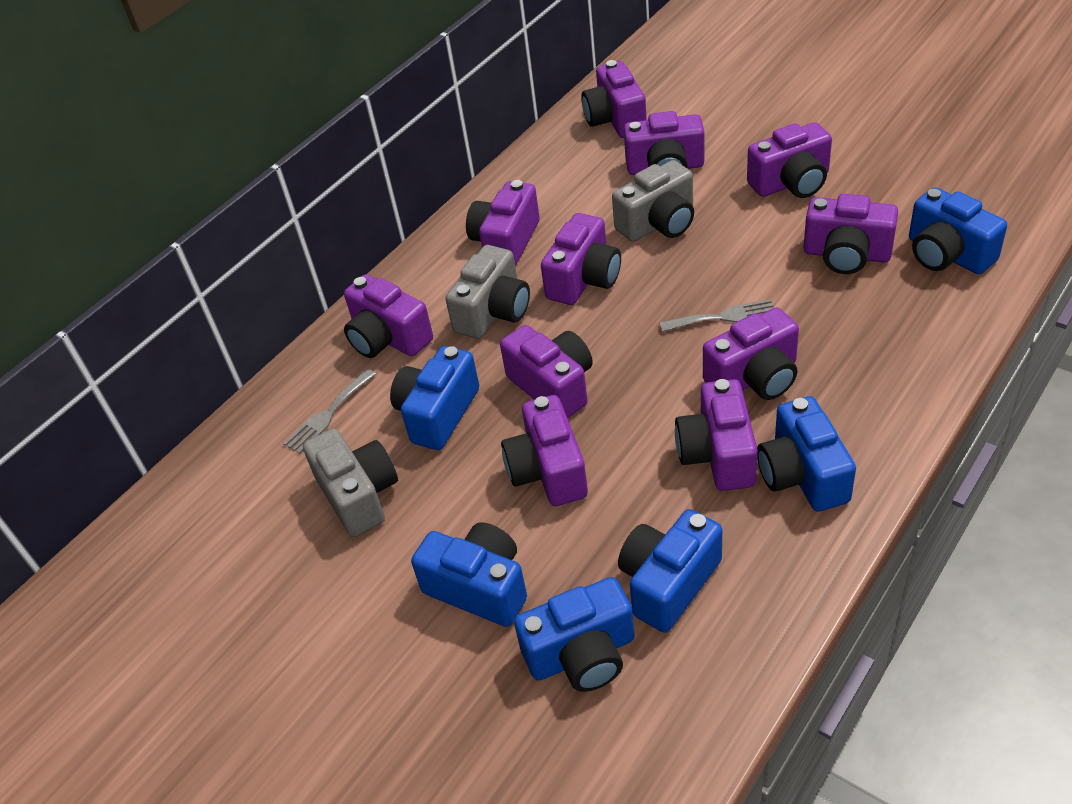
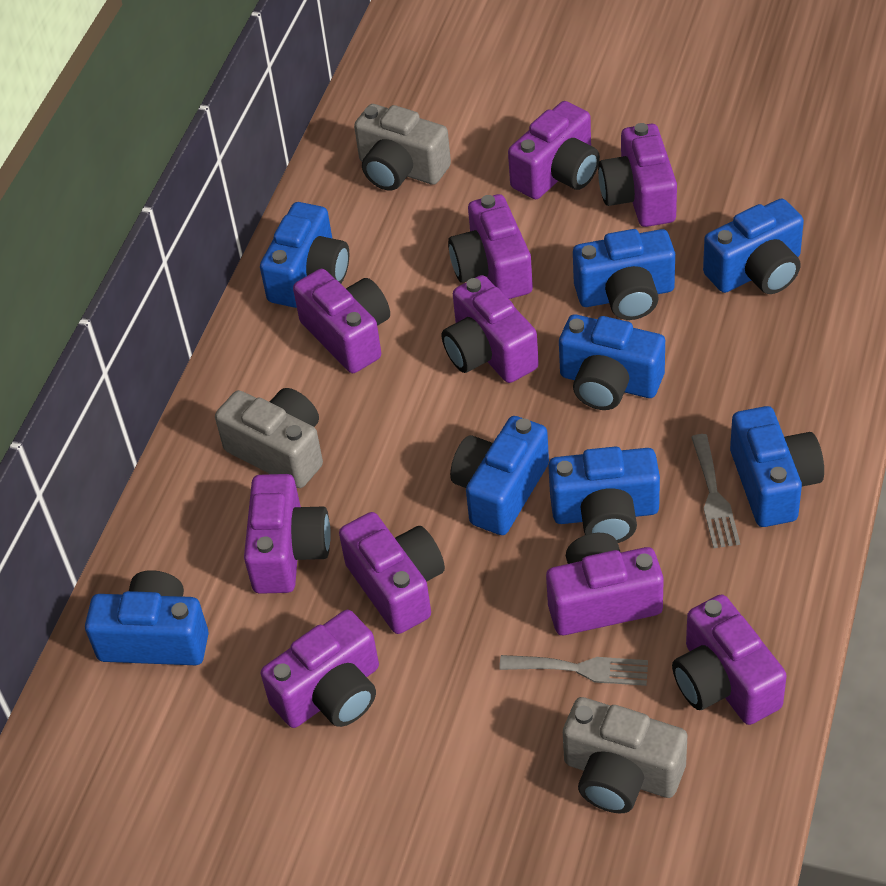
blue camera: 6 -> 8
purple camera: 11 -> 10

